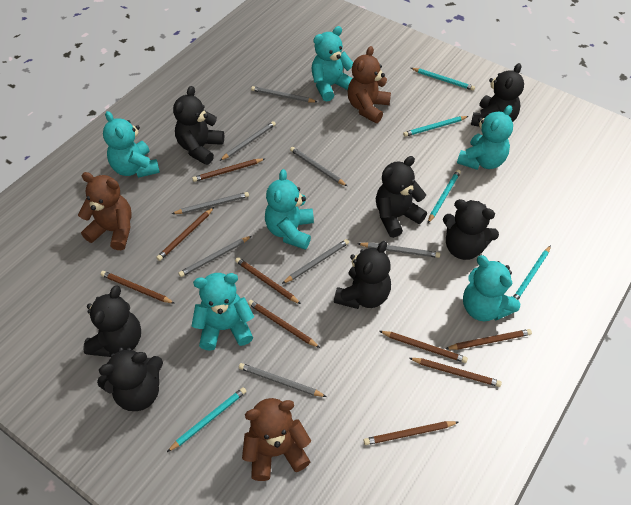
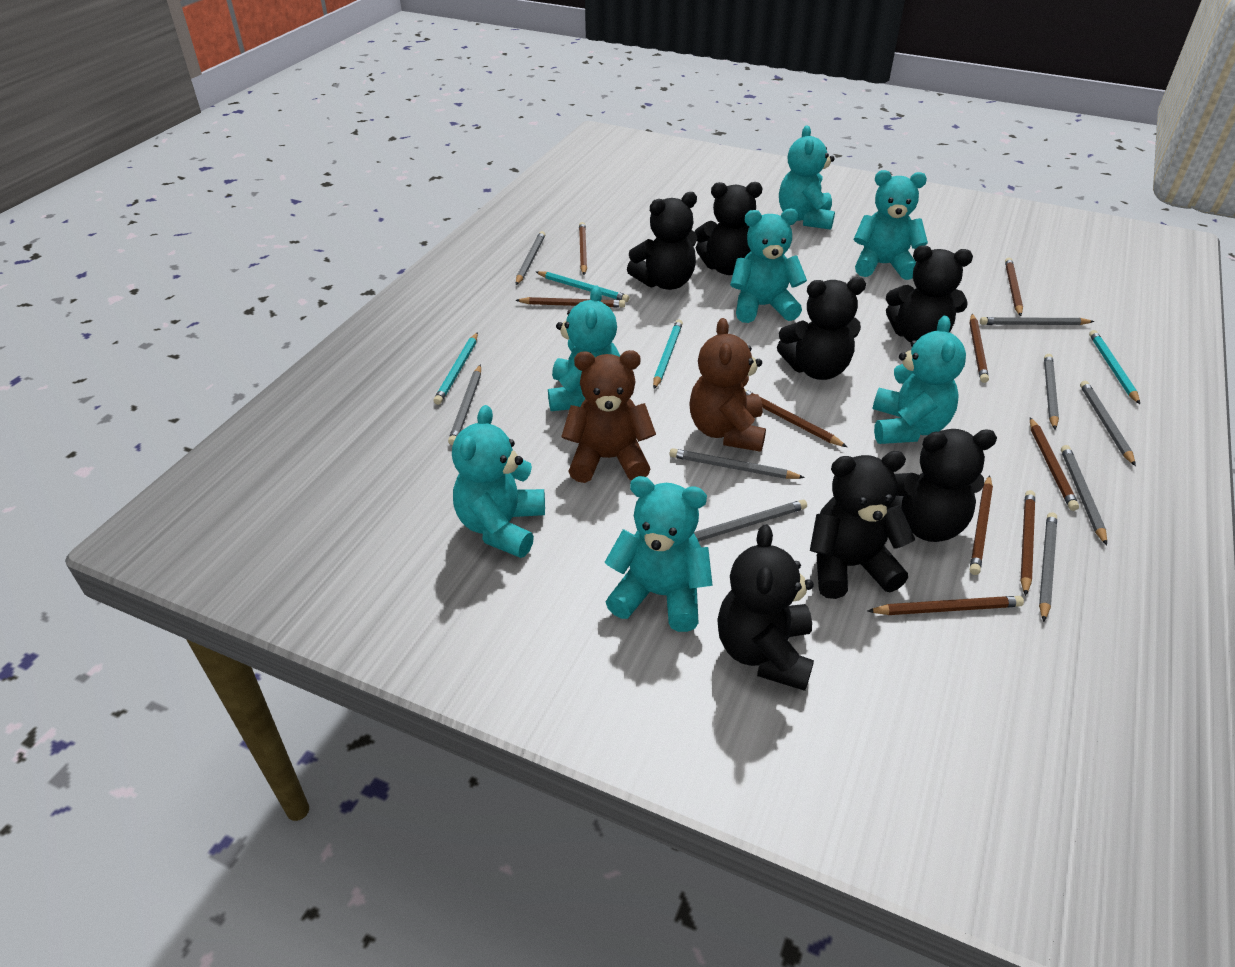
brown teddy bear: 3 -> 2
grey pencil: 8 -> 9
turquoise pencil: 5 -> 4
turquoise teddy bear: 6 -> 7

